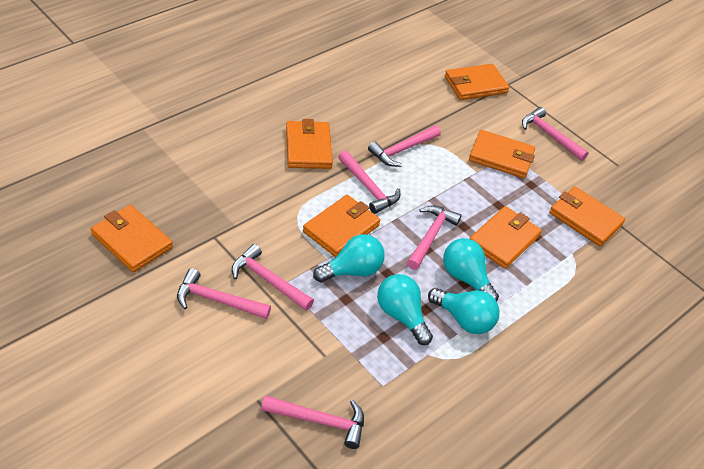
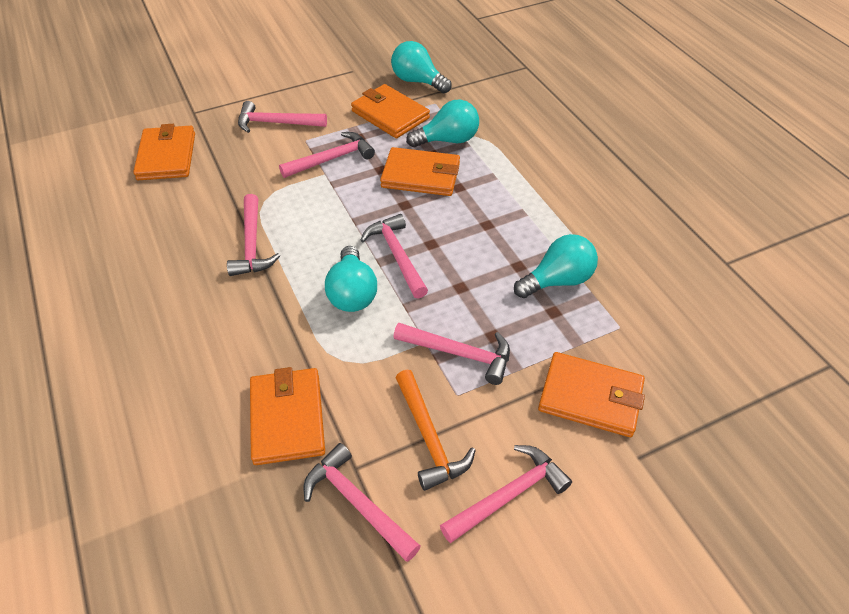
orange hammer: 0 -> 1
orange wallet: 7 -> 5

